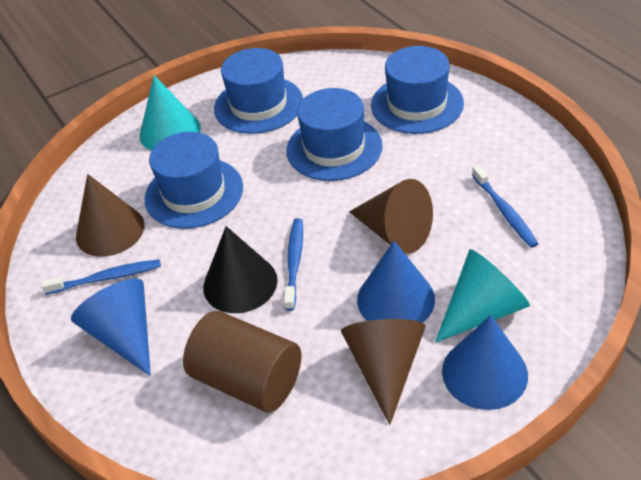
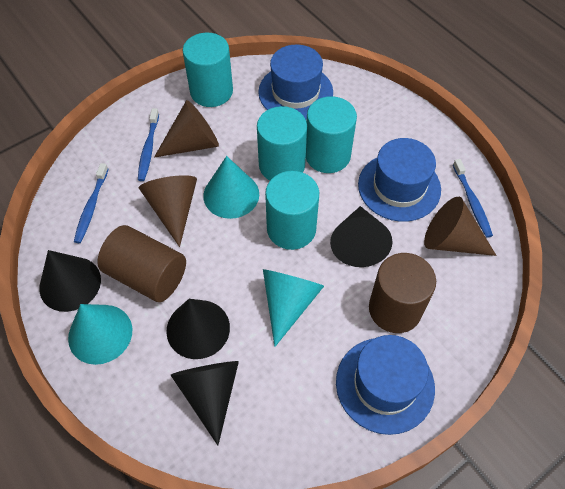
black cone: 1 -> 4
blue cone: 3 -> 0
blue hat: 4 -> 3
brown cylinder: 1 -> 2
turquoise cone: 2 -> 3
turquoise cylinder: 0 -> 4

